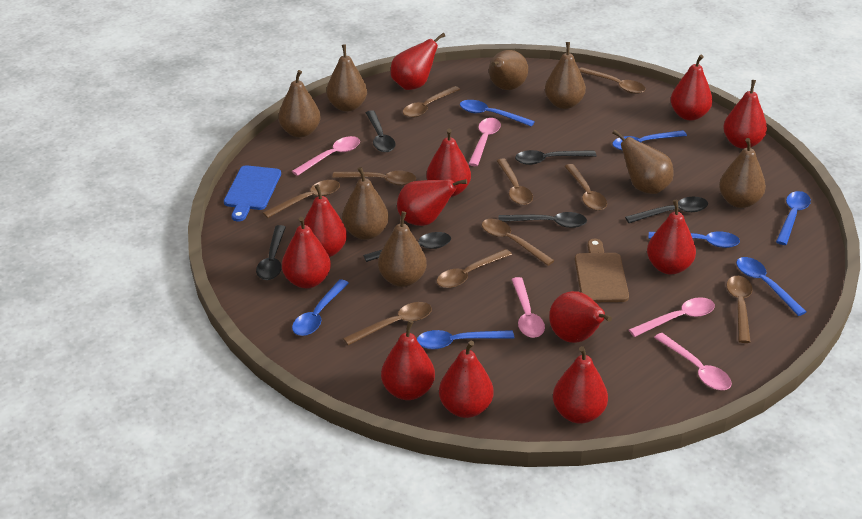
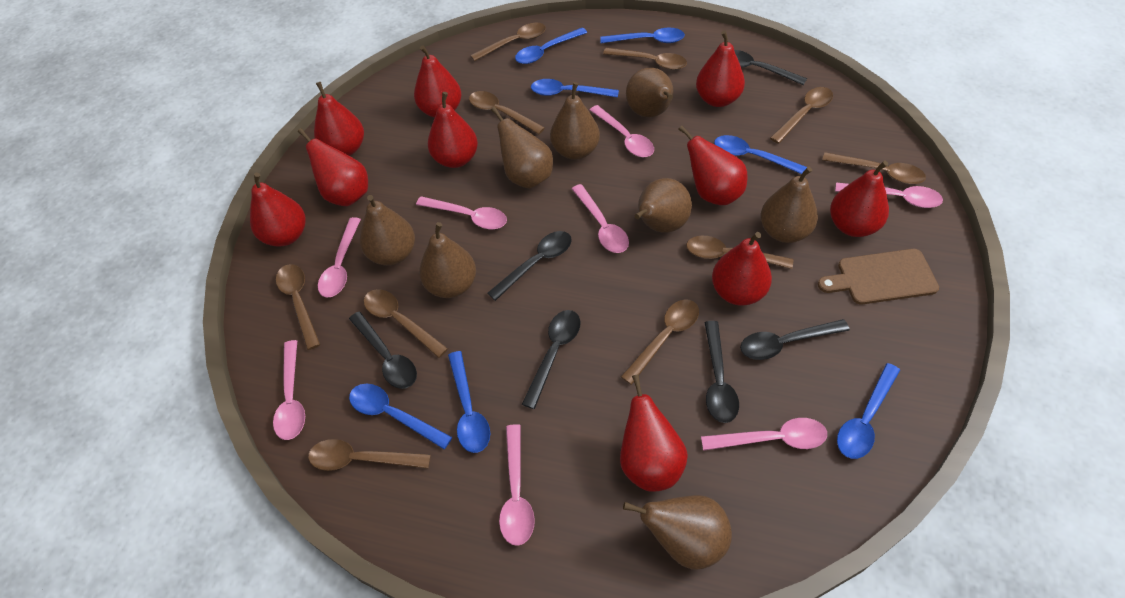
blue cutting board: 1 -> 0
pink spoon: 5 -> 8
red pear: 12 -> 10

